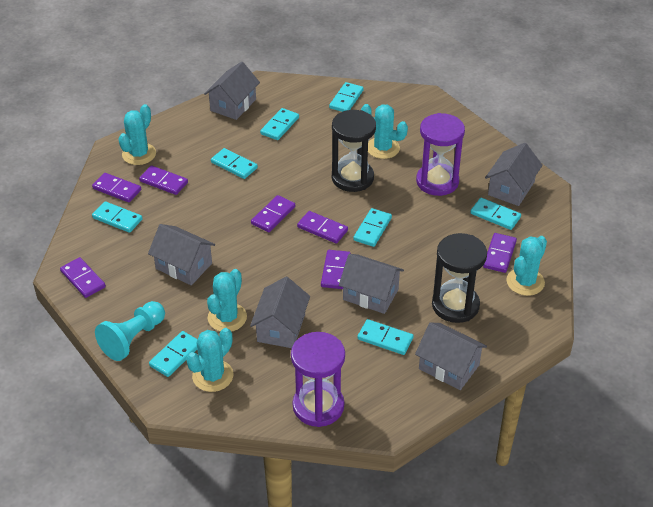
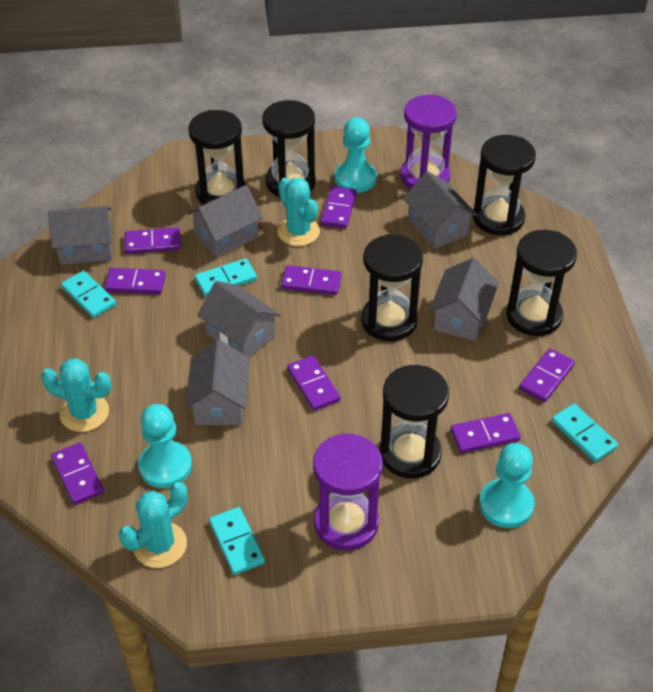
black hourglass: 2 -> 6
purple domino: 7 -> 8
turquoise cactus: 5 -> 3
turquoise domino: 8 -> 4
turquoise pawn: 1 -> 3

